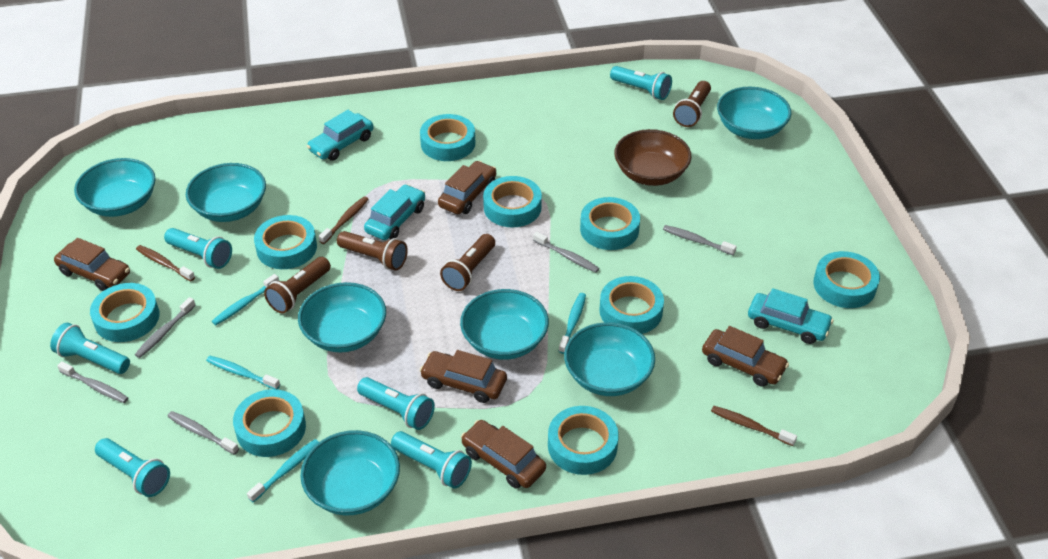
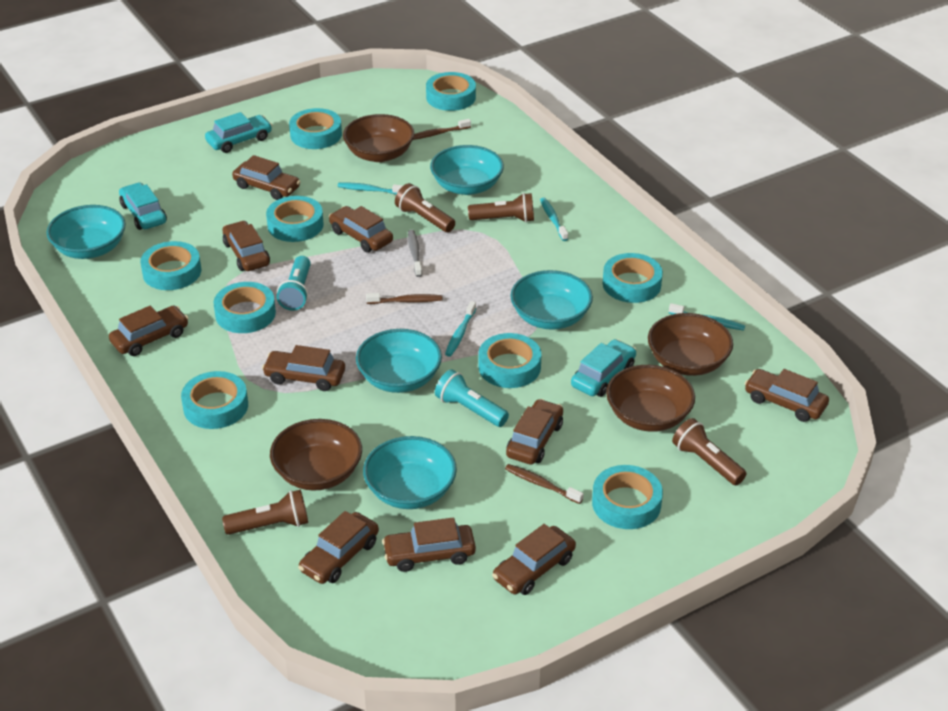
brown bowl: 1 -> 4
brown car: 5 -> 10
grey toothbrush: 5 -> 1
turquoise bowl: 7 -> 5
turquoise flashlight: 6 -> 2

